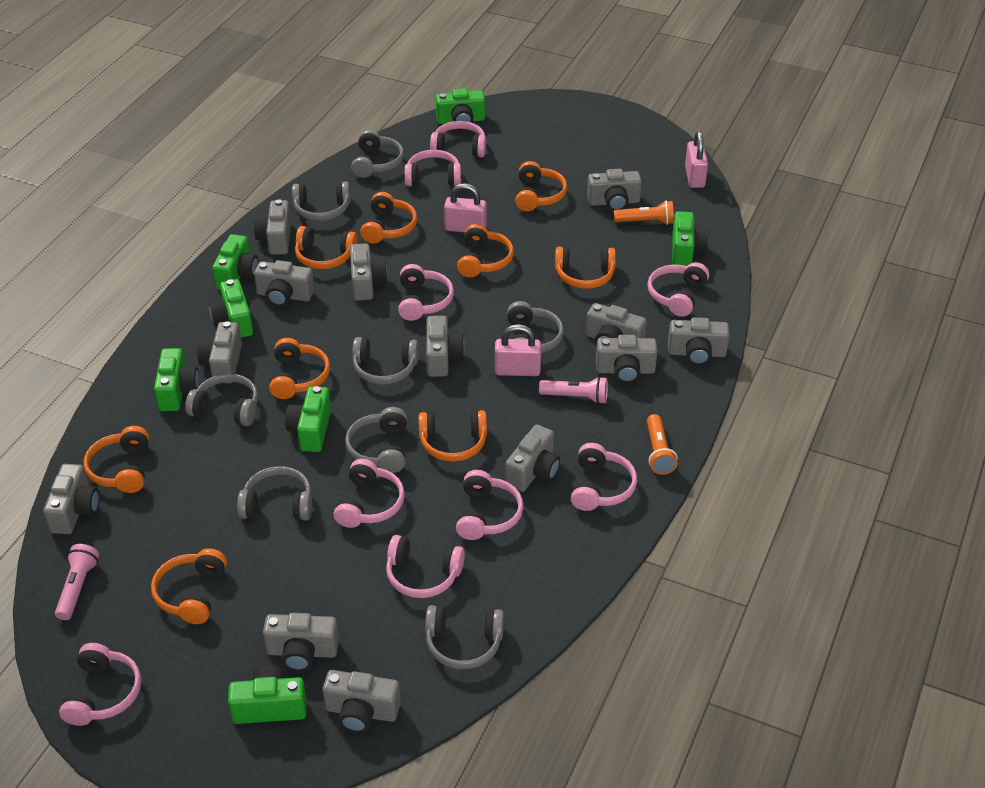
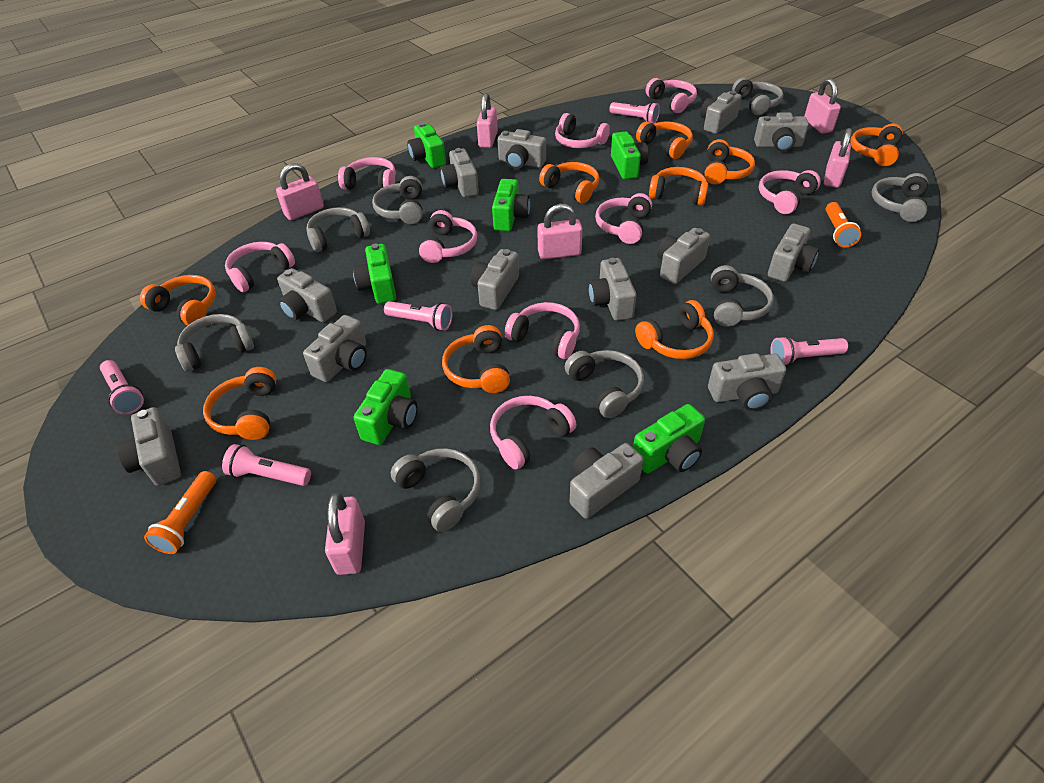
green camera: 7 -> 6
pink flashlight: 2 -> 5
pink padlock: 3 -> 6

